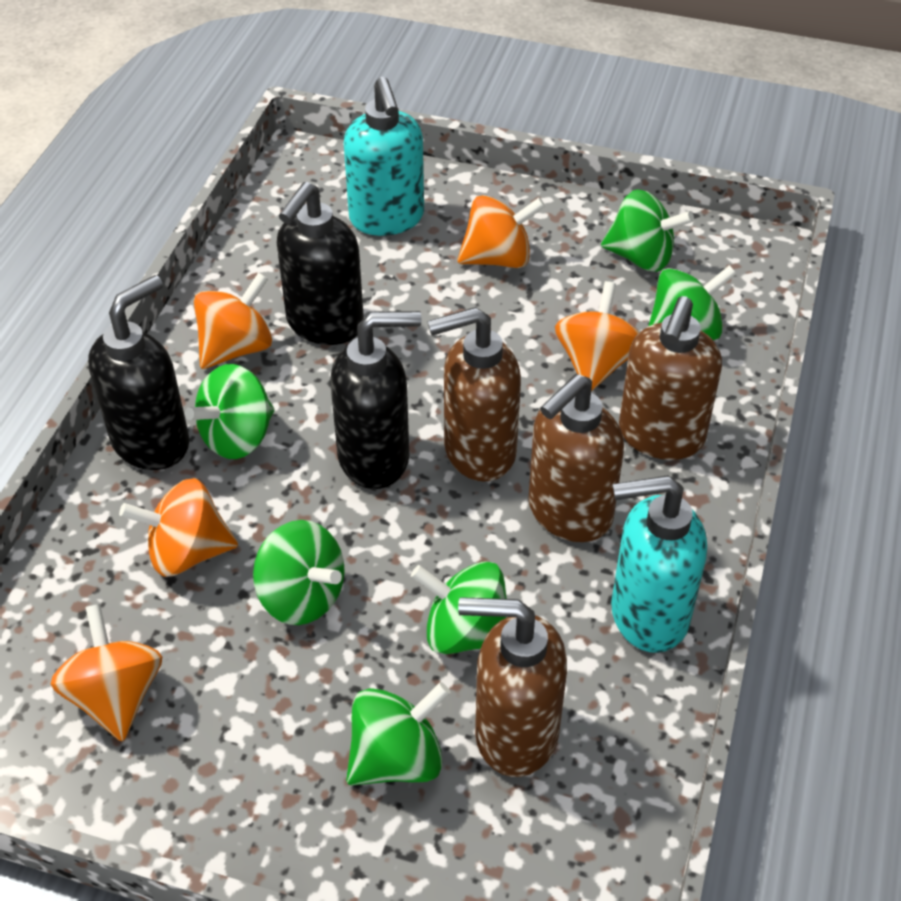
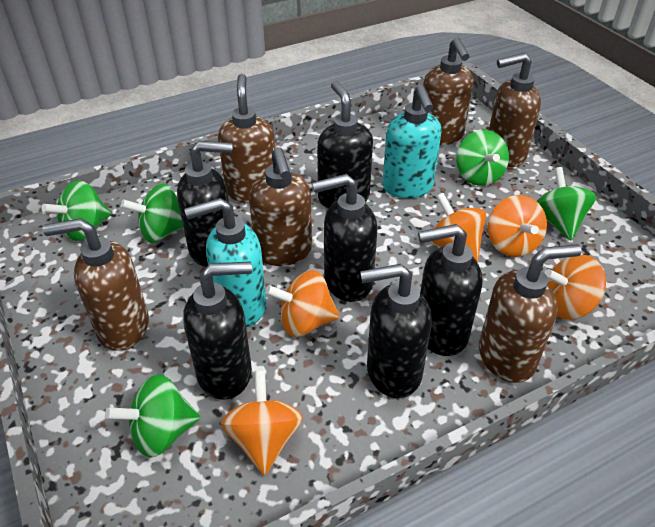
black soap dispenser: 3 -> 6
brown soap dispenser: 4 -> 6
green spinning top: 6 -> 5

